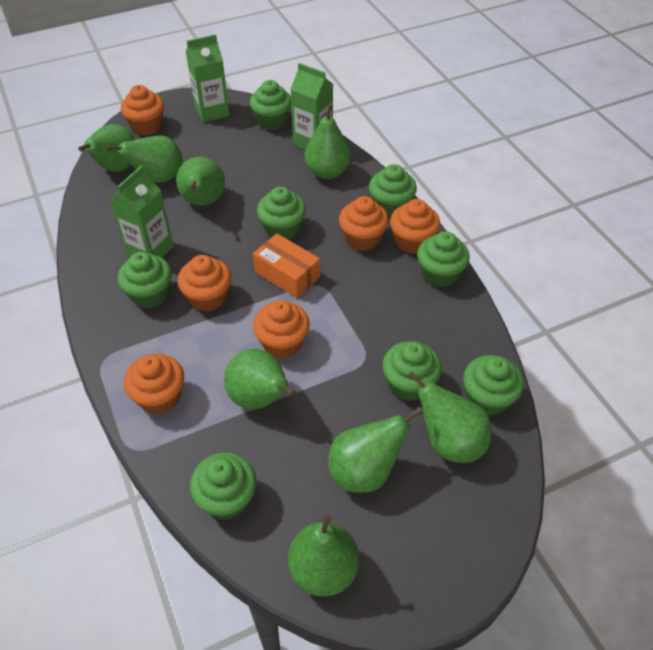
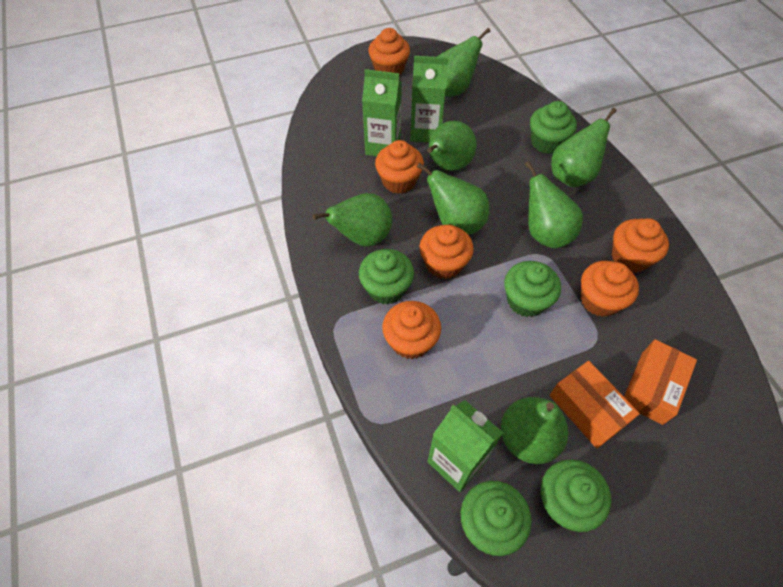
green cupcake: 8 -> 5
green pear: 8 -> 7
orange box: 1 -> 2

